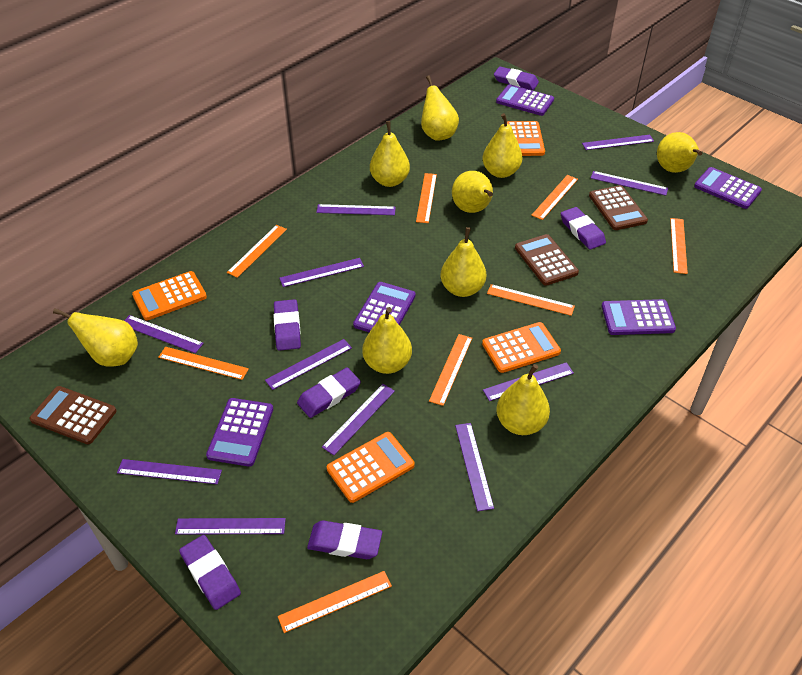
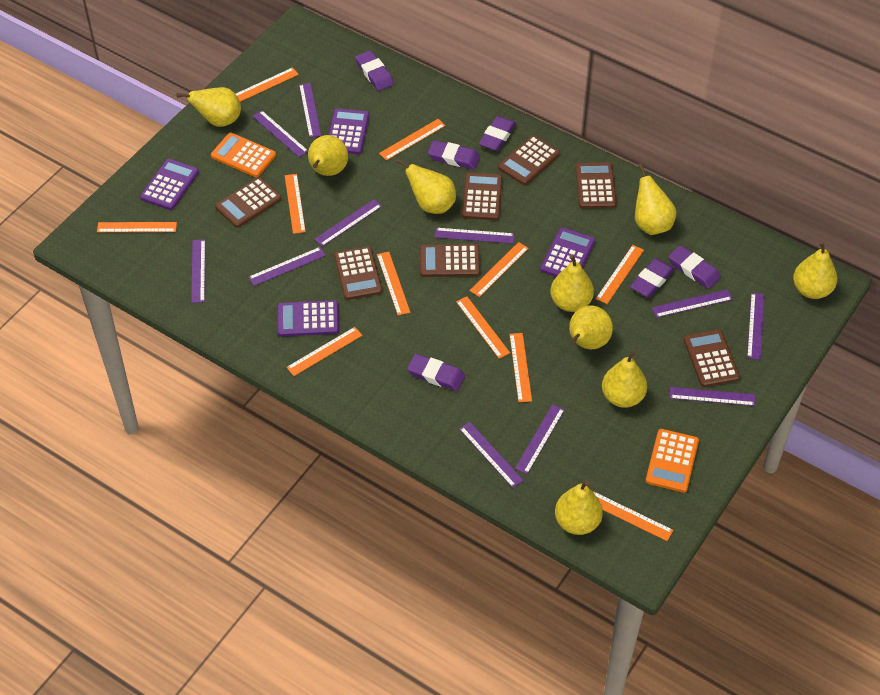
brown calculator: 3 -> 7
orange calculator: 4 -> 2
orange ruler: 8 -> 11
purple calculator: 5 -> 4

